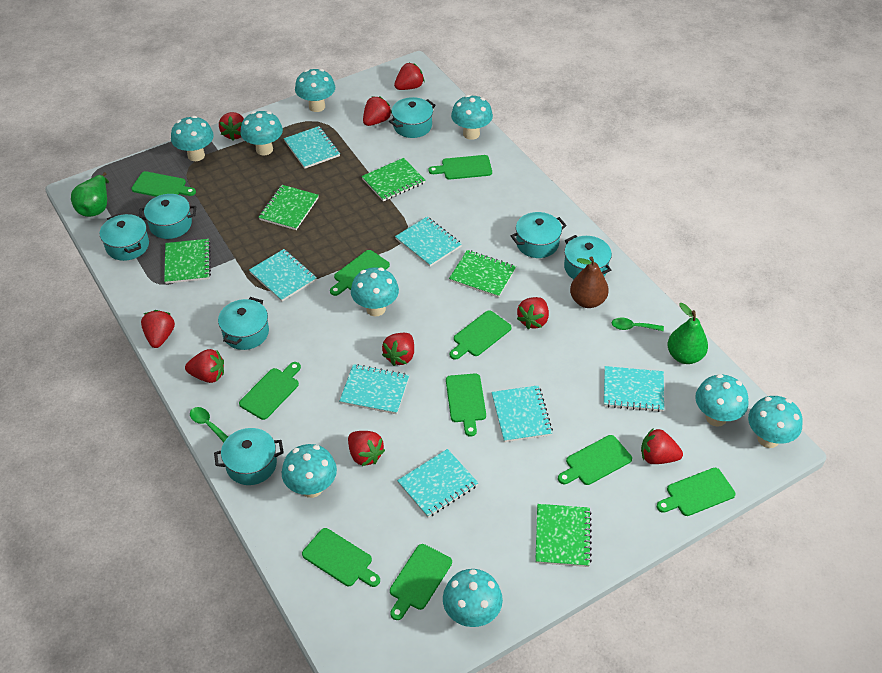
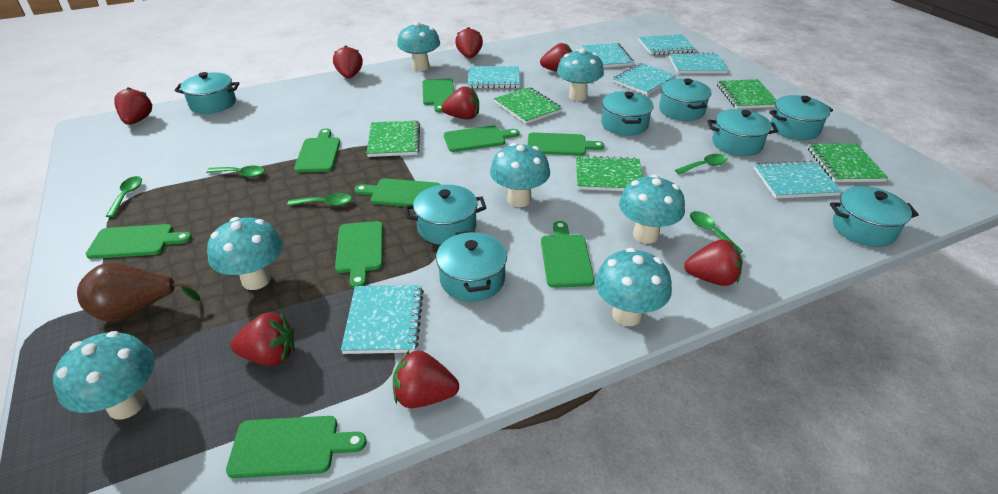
green cutting board: 10 -> 9
green pear: 2 -> 0
green spoon: 2 -> 5
red strawberry: 9 -> 8
turquoise mushroom: 9 -> 7
turquoise pot: 7 -> 8

